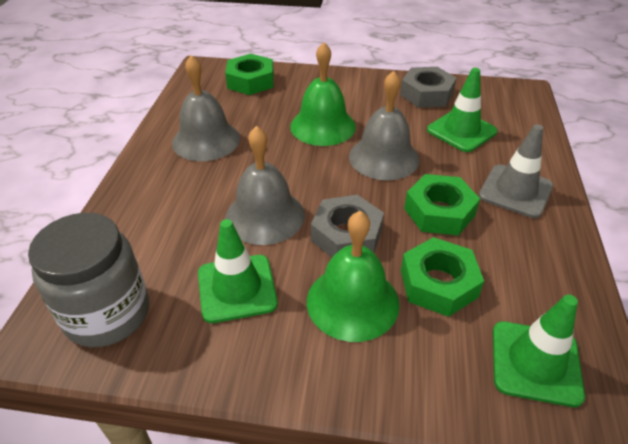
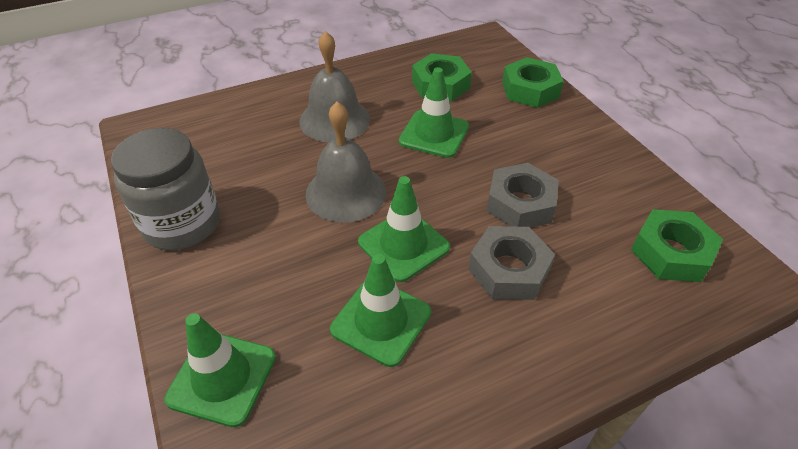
green bell: 2 -> 0
green traffic cone: 3 -> 4
grey bell: 3 -> 2
grey traffic cone: 1 -> 0

